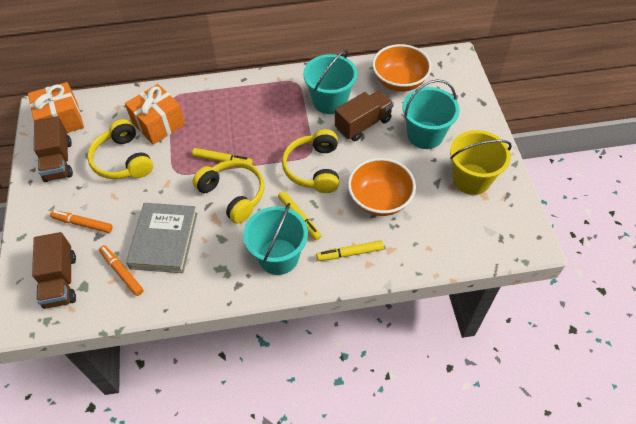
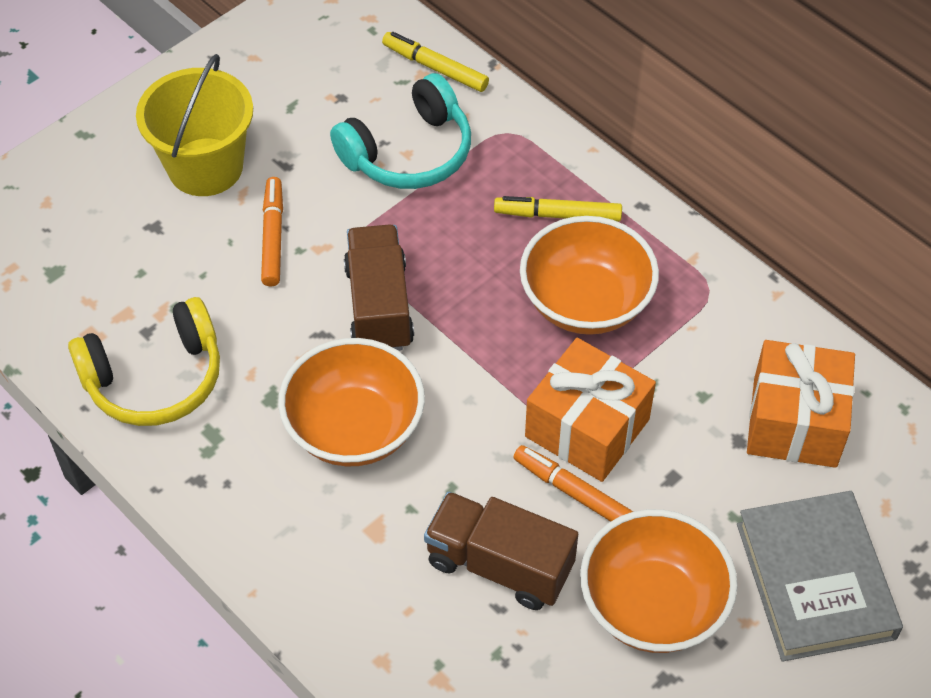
brown truck: 3 -> 2
orange bowl: 2 -> 3
turquoise bucket: 3 -> 0
turquoise headphones: 0 -> 1
yellow headphones: 3 -> 1
yellow marker: 3 -> 2

